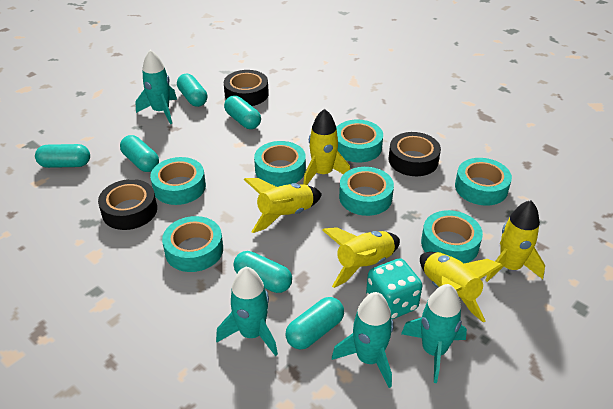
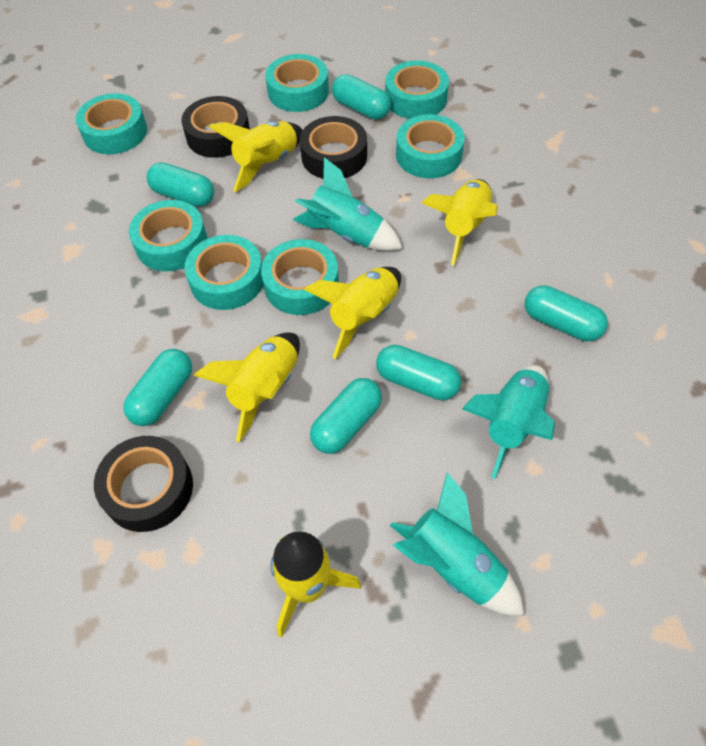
turquoise dice: 1 -> 0
turquoise rocket: 4 -> 3

